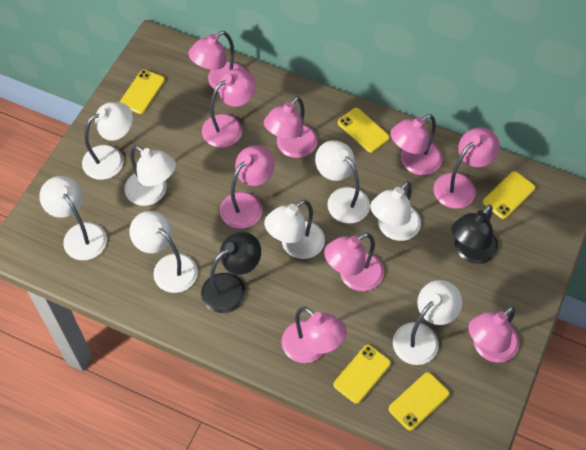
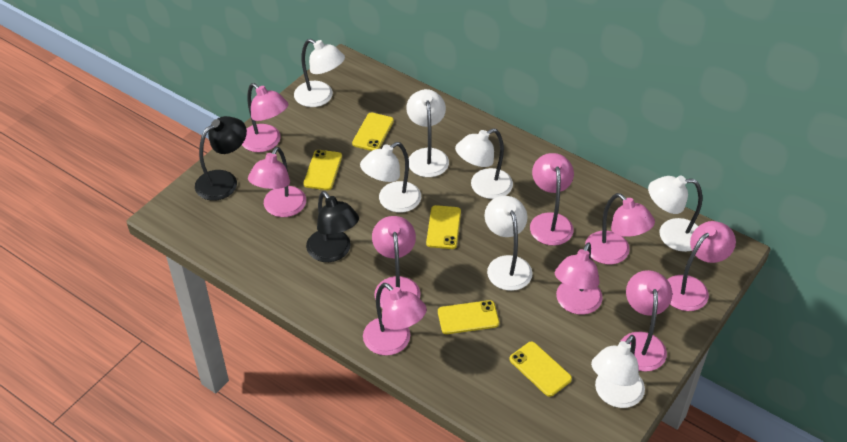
white lamp: 8 -> 7

